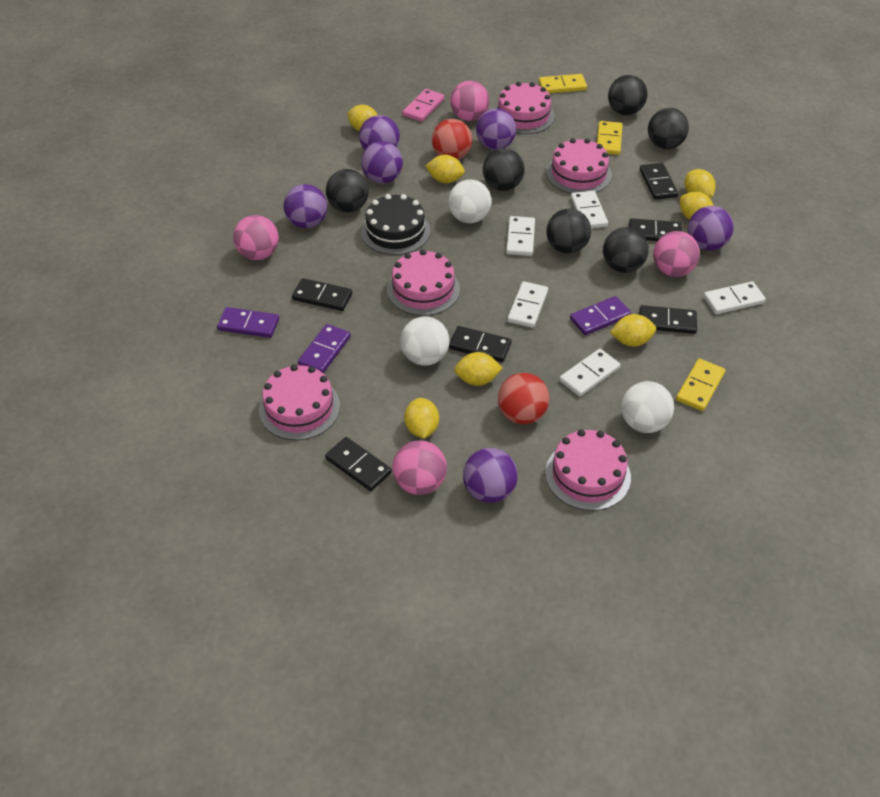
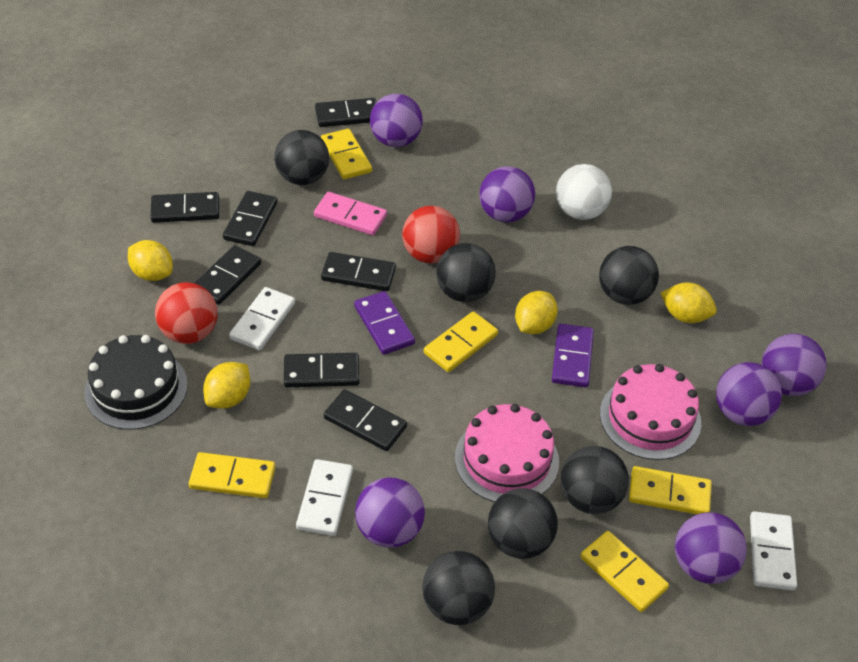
black domino: 6 -> 7
pink ball: 4 -> 0
pink cake: 5 -> 2
purple domino: 3 -> 2
white ball: 3 -> 1
white domino: 5 -> 3
yellow domino: 3 -> 5
yellow lemon: 7 -> 4

